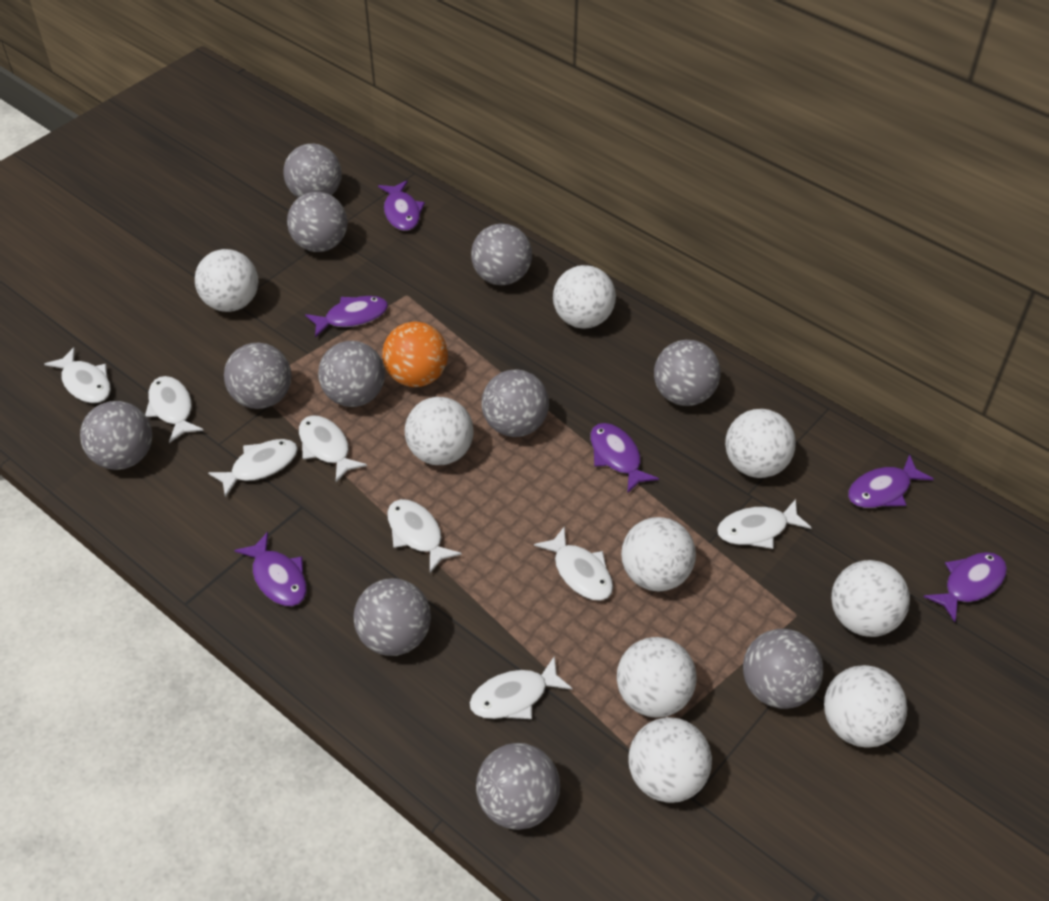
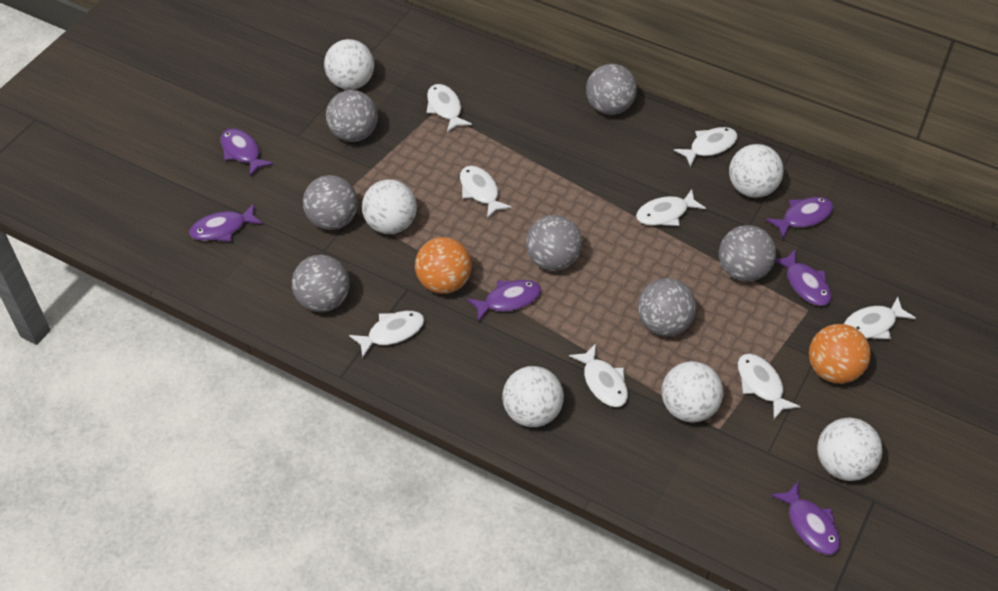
grey ball: 11 -> 7
orange ball: 1 -> 2
white ball: 9 -> 6

